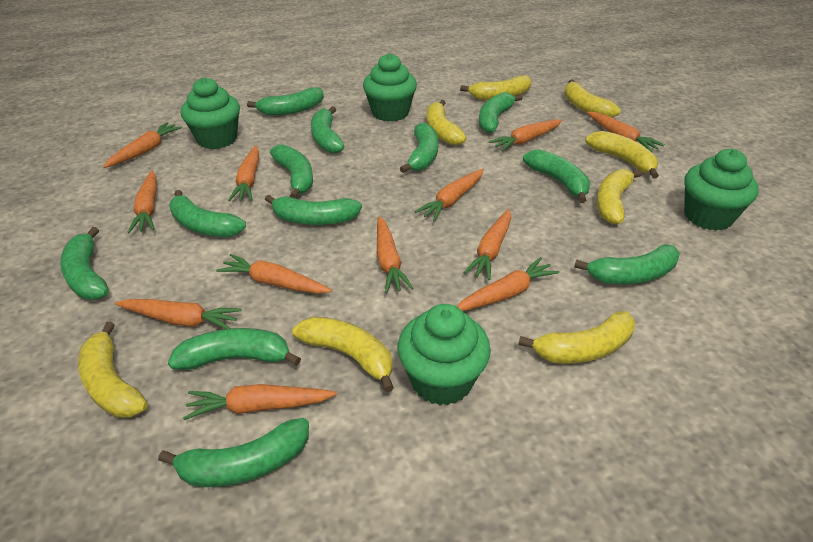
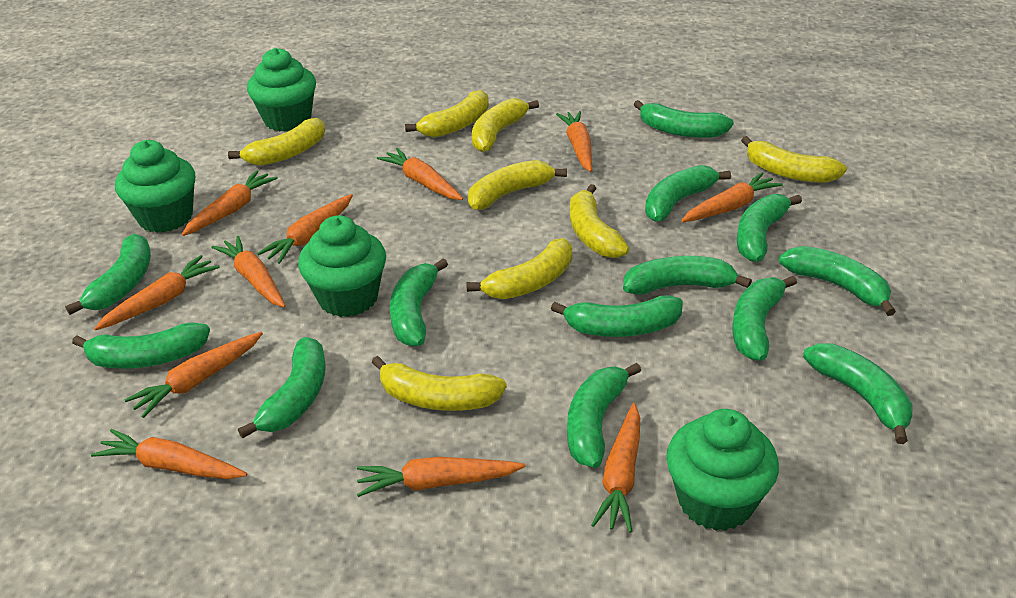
green banana: 12 -> 13
orange carrot: 12 -> 11

